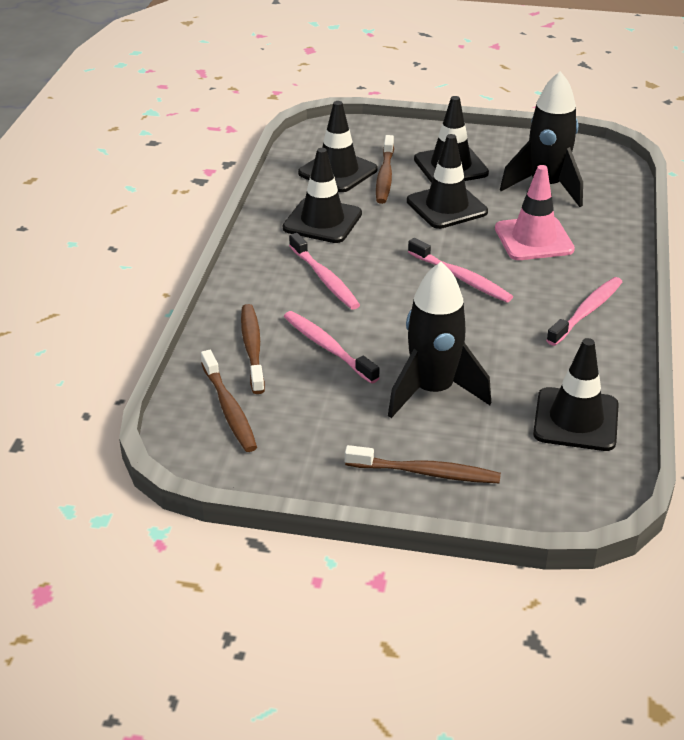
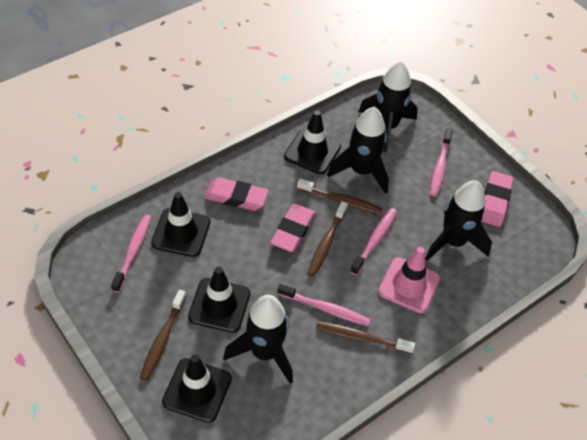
black rocket: 2 -> 4
black traffic cone: 5 -> 4
pink eraser: 0 -> 3

